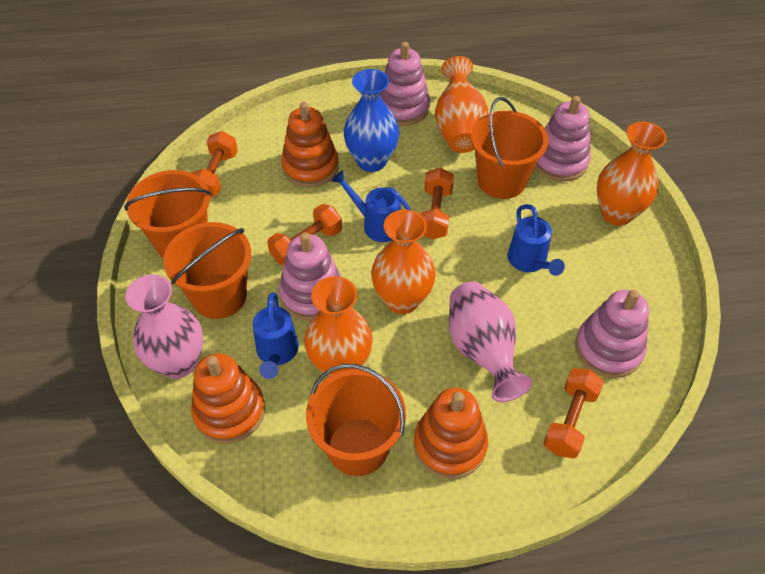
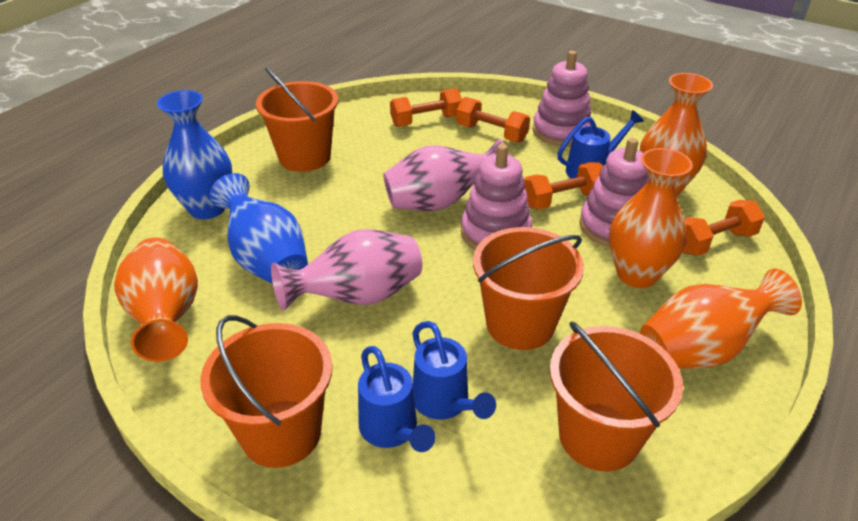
blue vase: 1 -> 2
orange stacking toy: 3 -> 0
pink stacking toy: 4 -> 3

